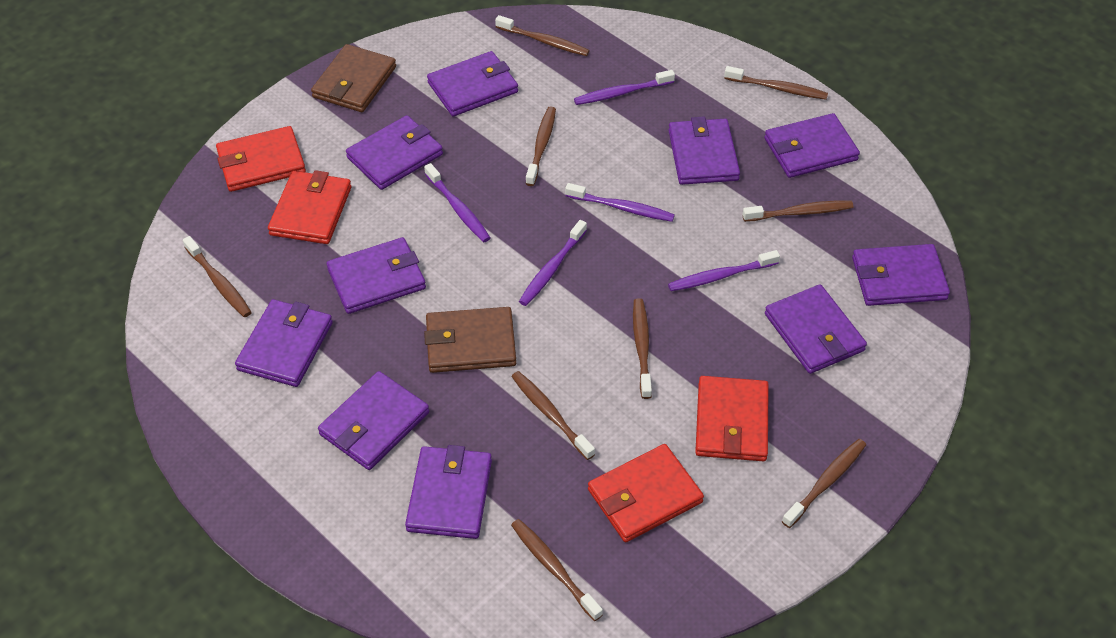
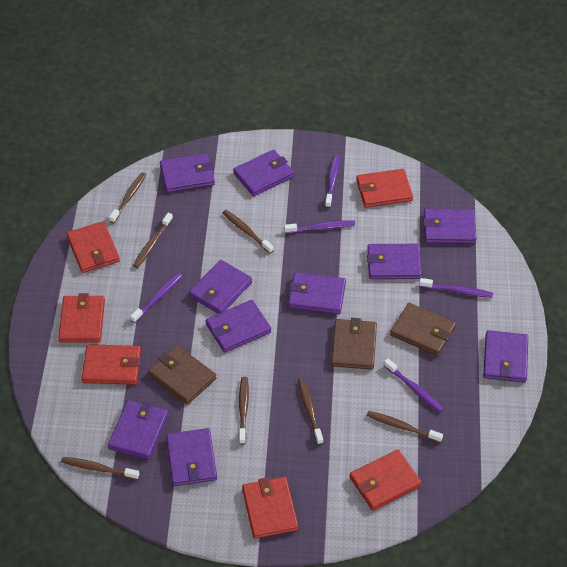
brown toothbrush: 9 -> 7
brown wallet: 2 -> 3
red wallet: 4 -> 6

